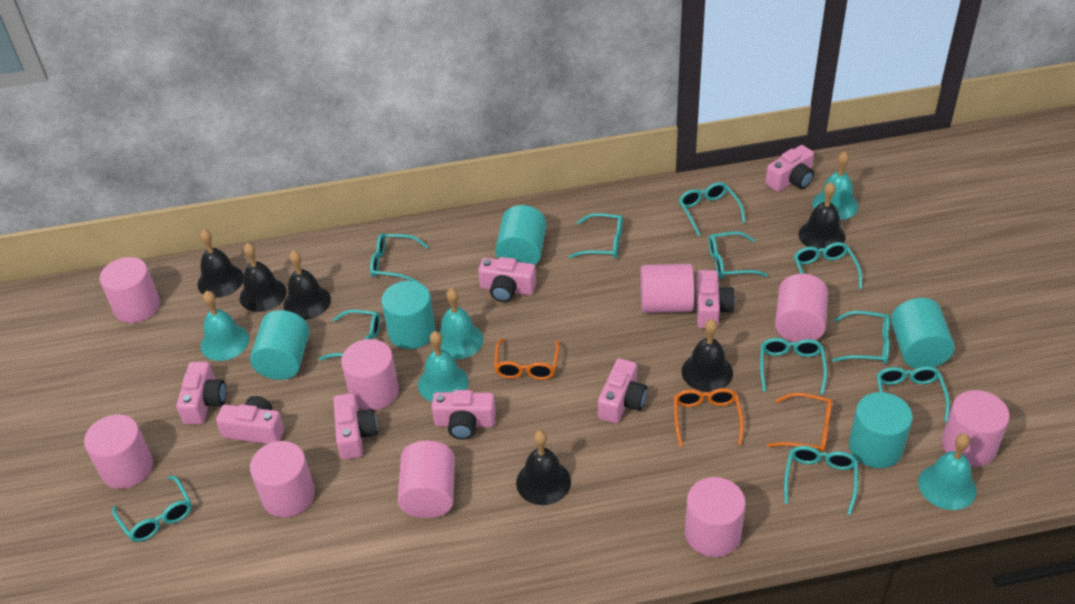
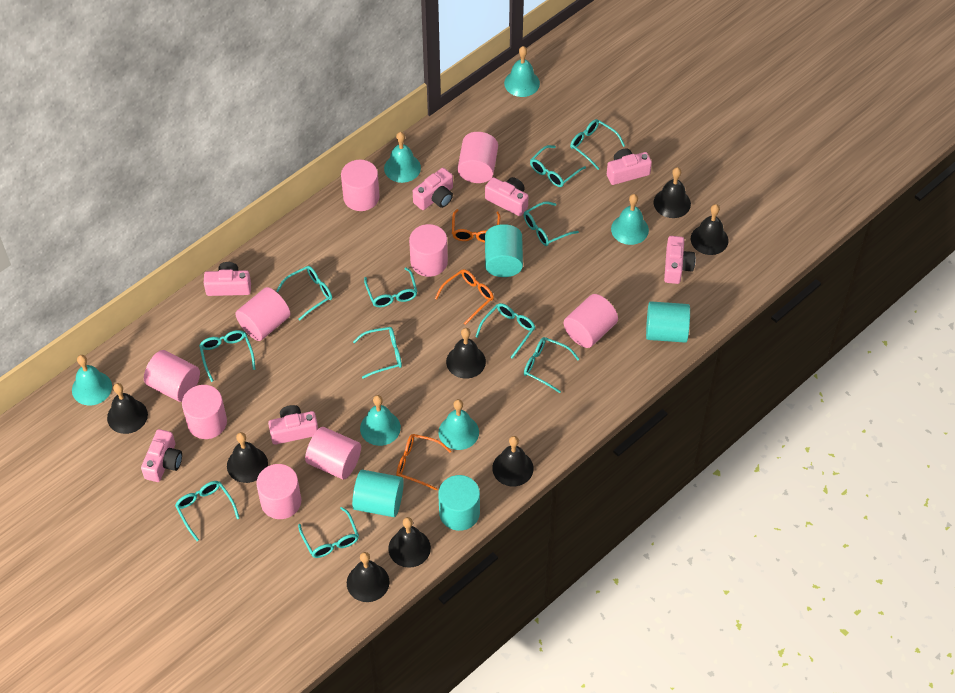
black bell: 6 -> 8
pink camera: 8 -> 7
turquoise bell: 5 -> 6
turquoise cylinder: 5 -> 4

